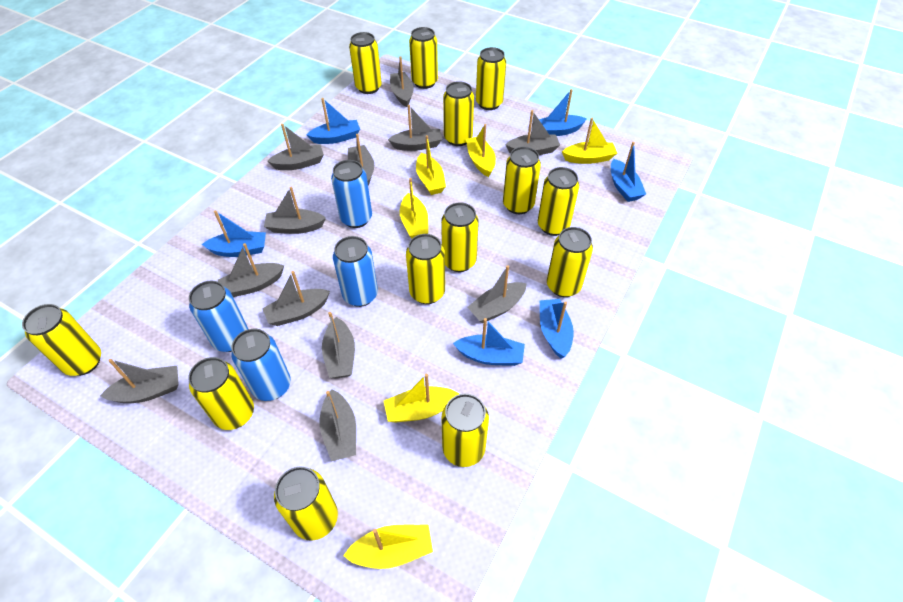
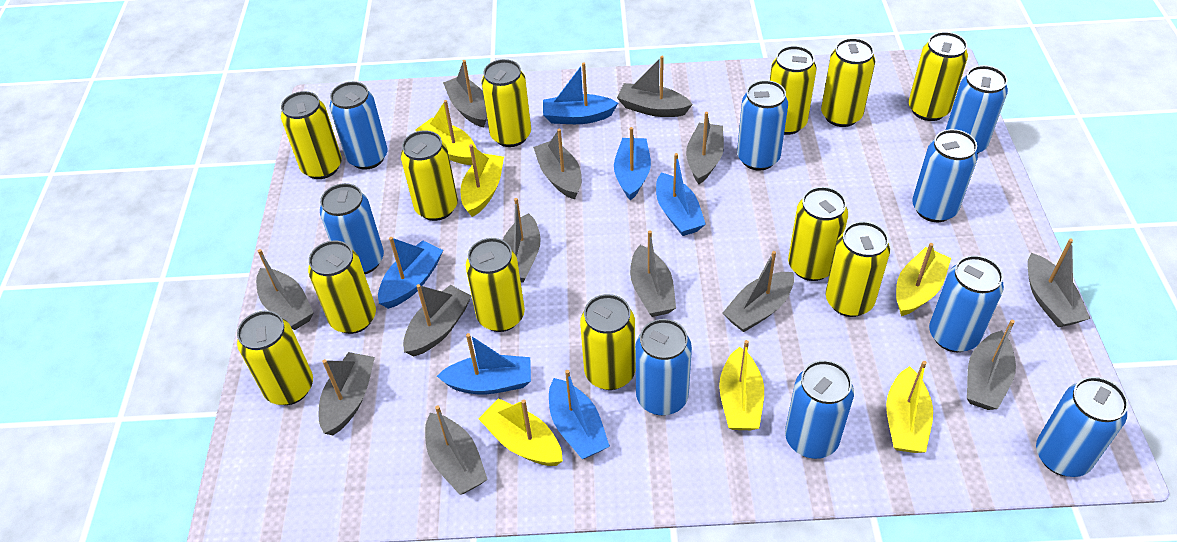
blue can: 4 -> 9
grey boat: 12 -> 13
yellow can: 13 -> 12

